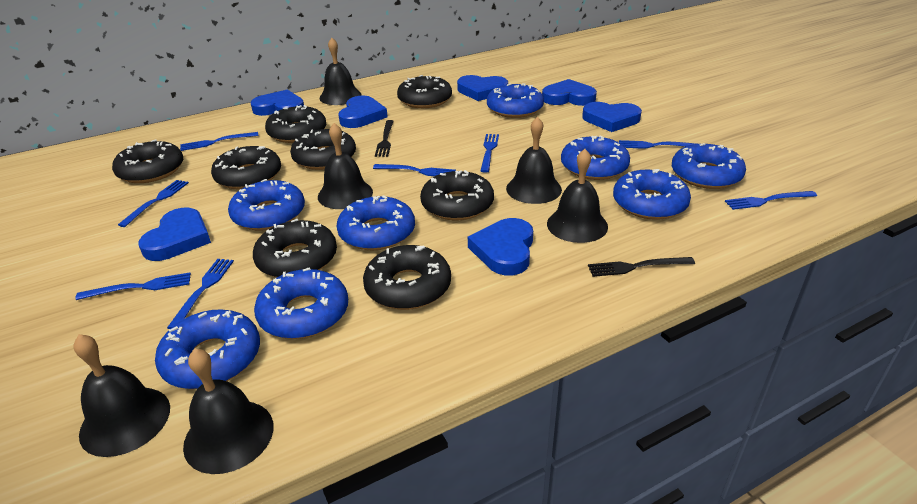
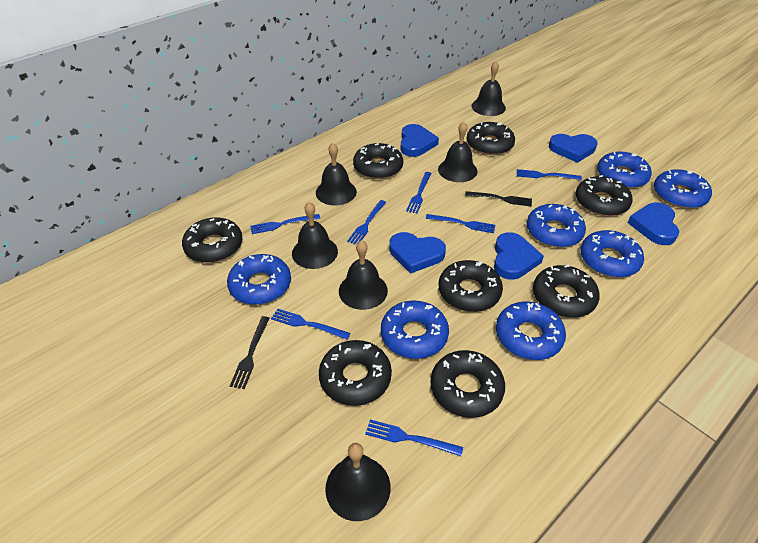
blue donut: 8 -> 7
blue fork: 8 -> 7
blue heart: 7 -> 5

